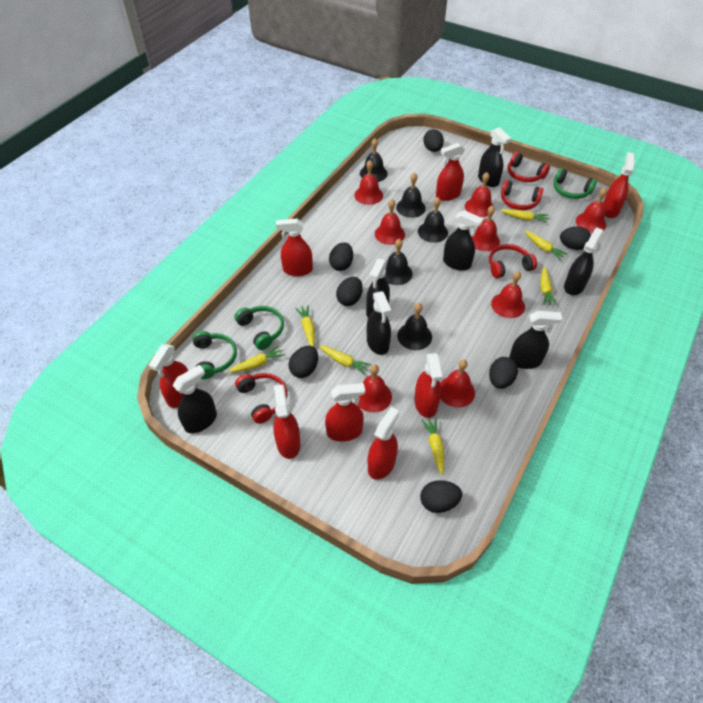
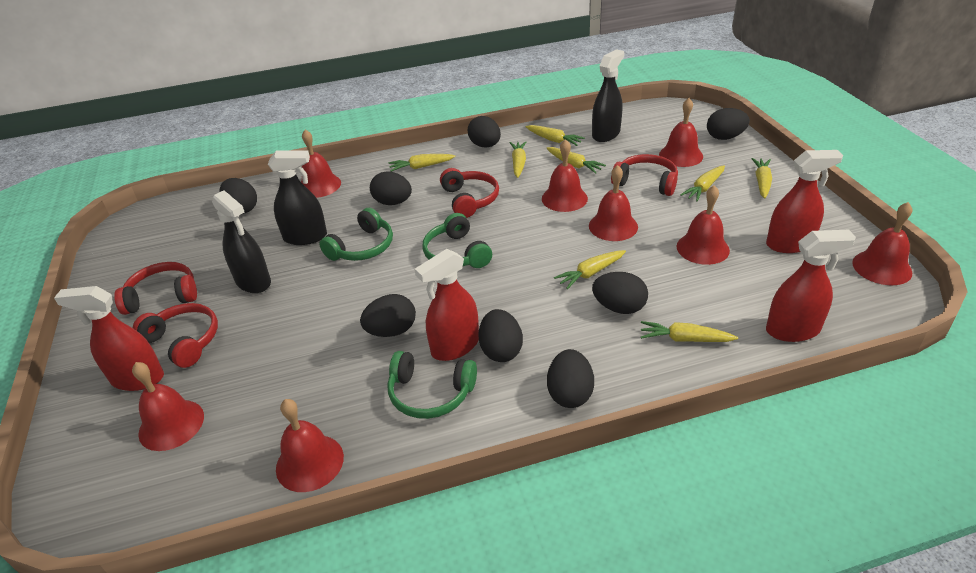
black bell: 5 -> 0
black egg: 7 -> 8
black spray bottle: 7 -> 3
red spray bottle: 8 -> 4
yellow carrot: 7 -> 8

